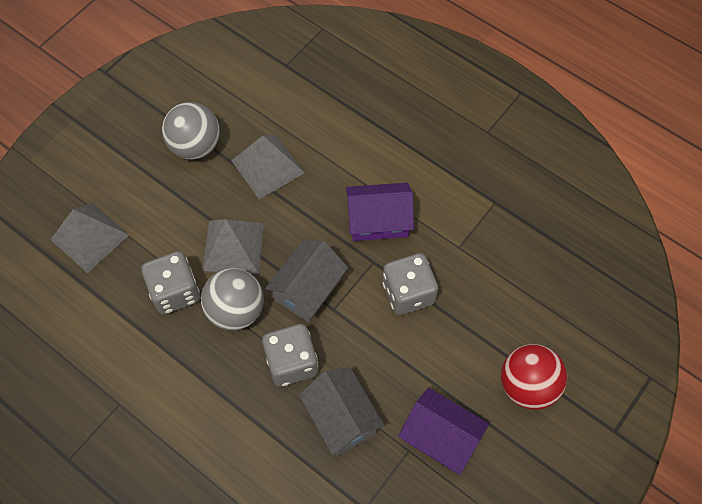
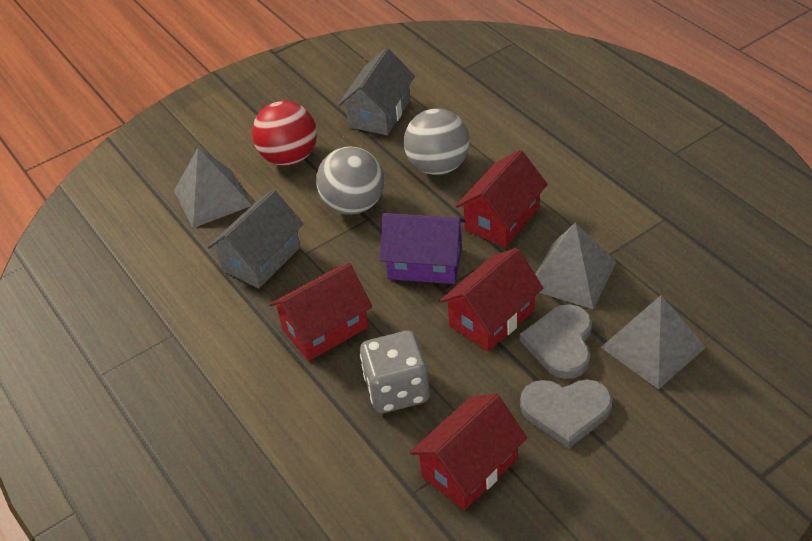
grey dice: 3 -> 1
grey heart: 0 -> 2
purple house: 2 -> 1
red house: 0 -> 4

